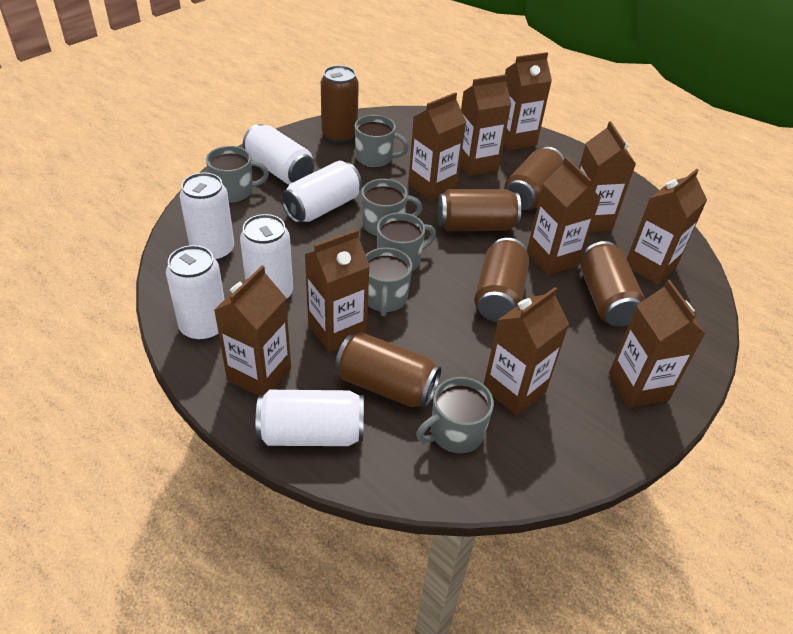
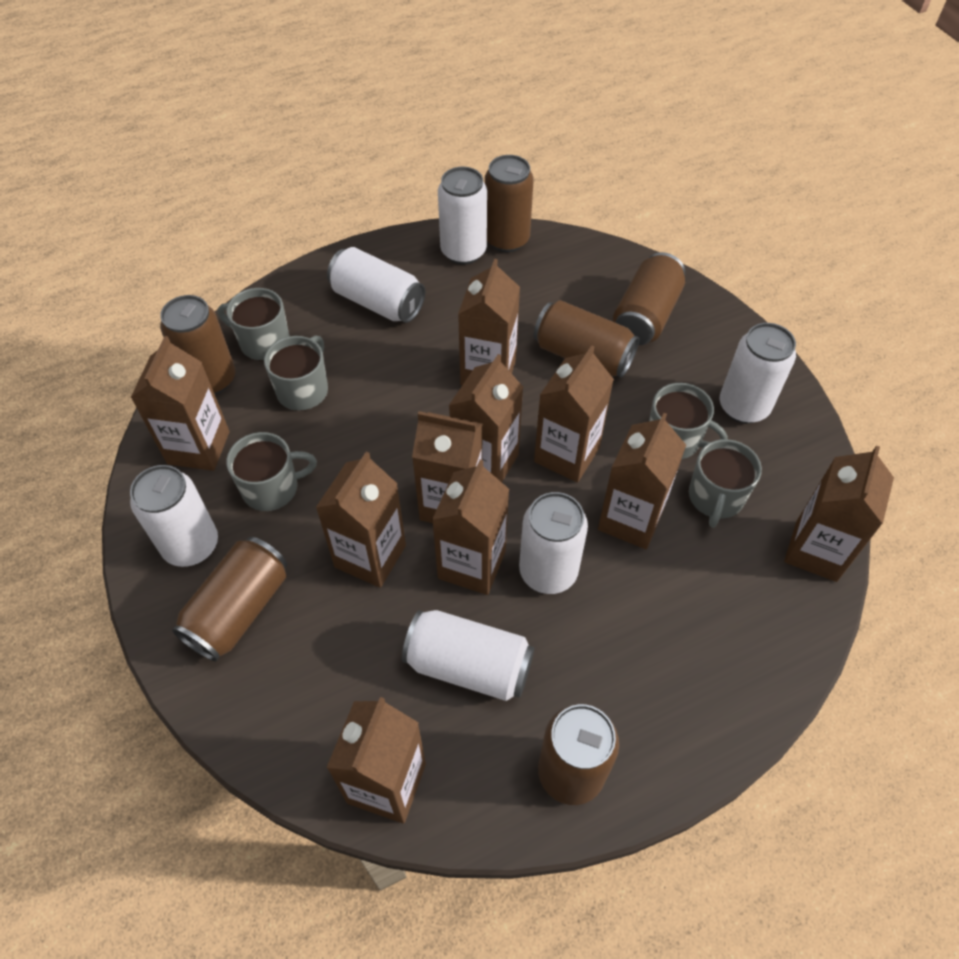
grey mug: 6 -> 5

